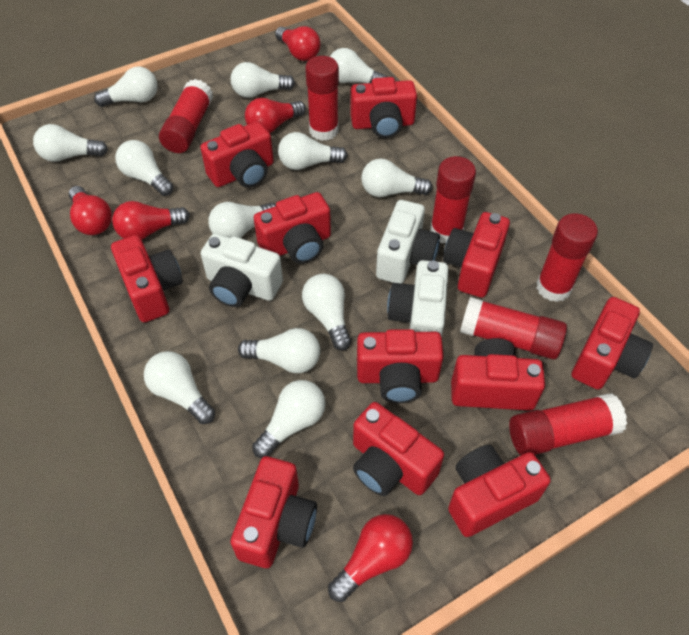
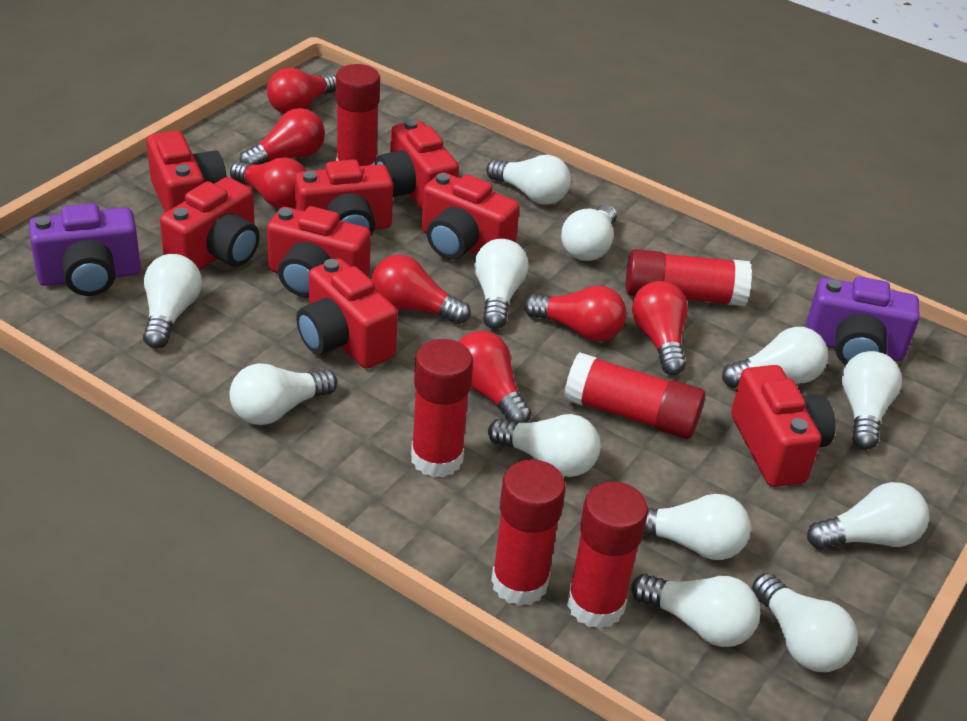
purple camera: 0 -> 2
red camera: 11 -> 8
red light bulb: 5 -> 7
white camera: 3 -> 0

